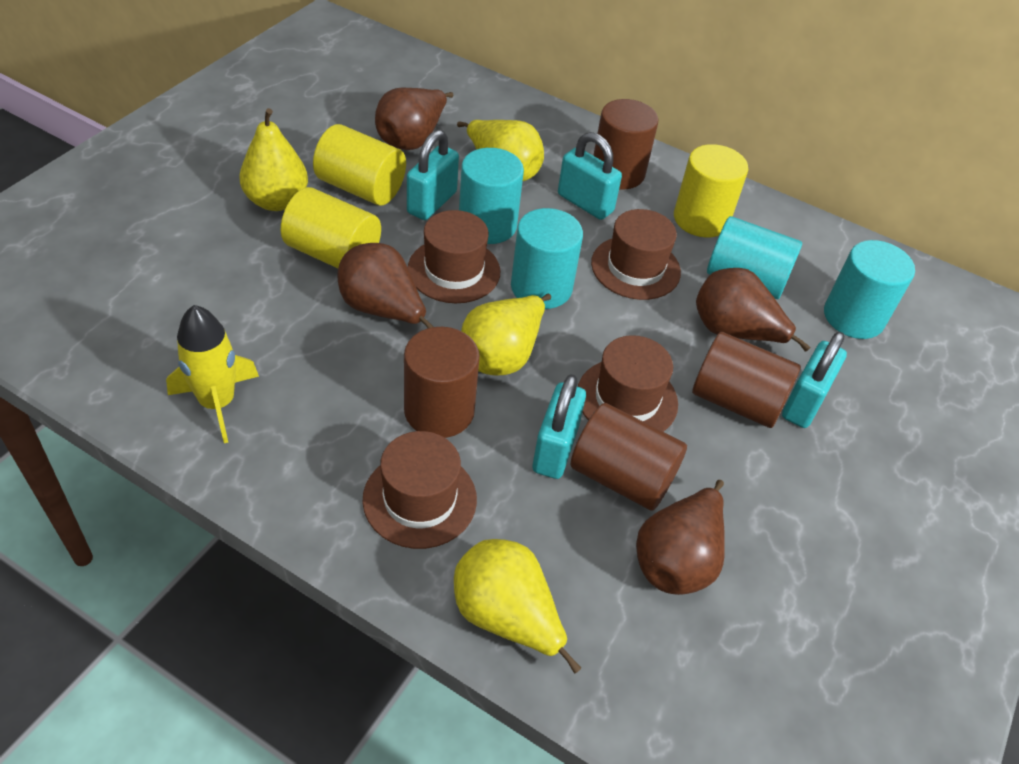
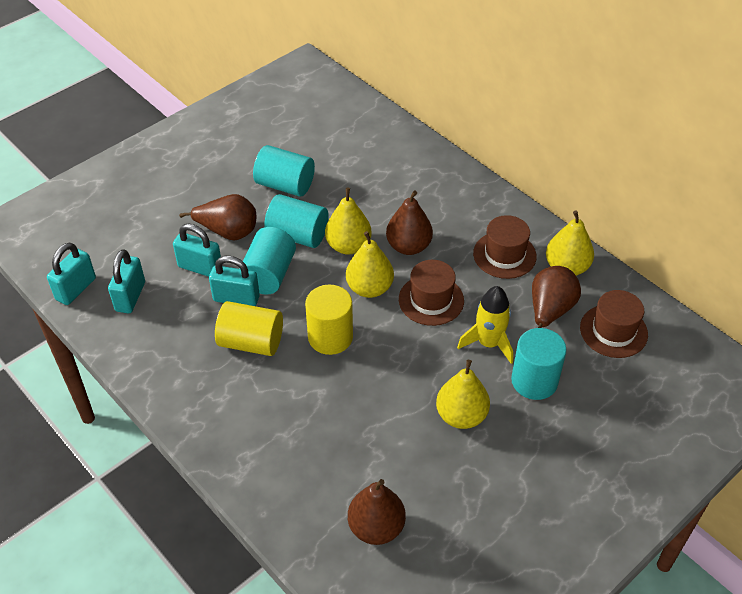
brown cylinder: 4 -> 0
brown hat: 4 -> 3
yellow cylinder: 3 -> 2

